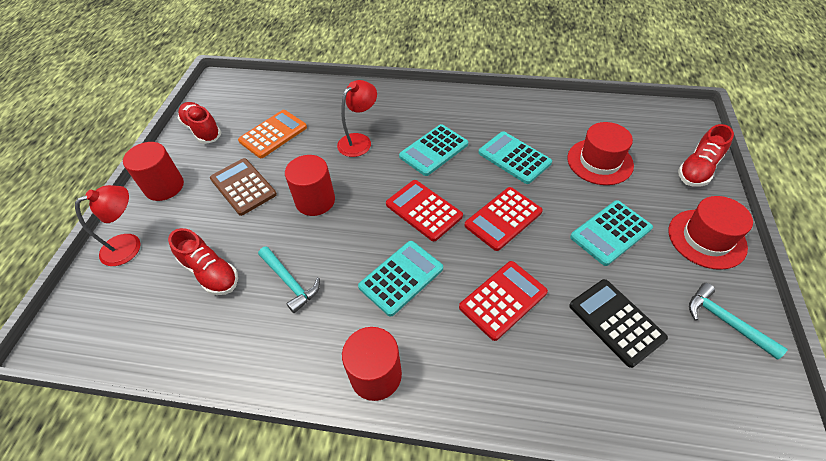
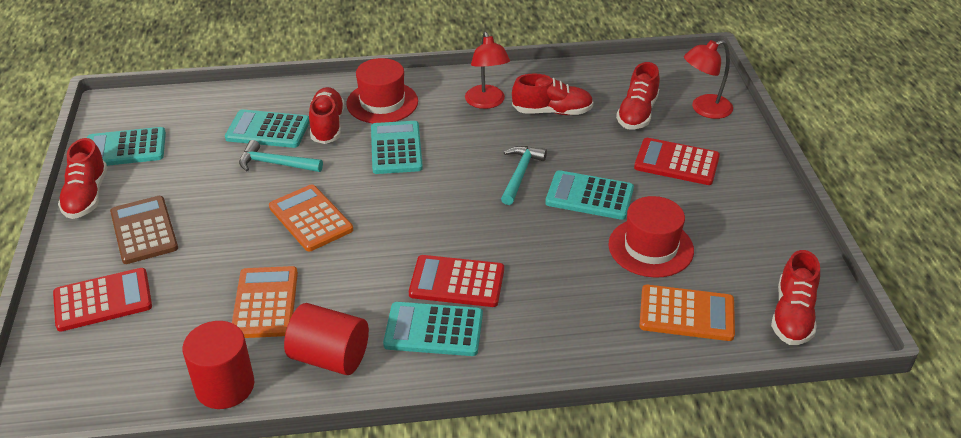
black calculator: 1 -> 0
orange calculator: 1 -> 3
red cylinder: 3 -> 2
red shoe: 3 -> 5
turquoise calculator: 4 -> 5

